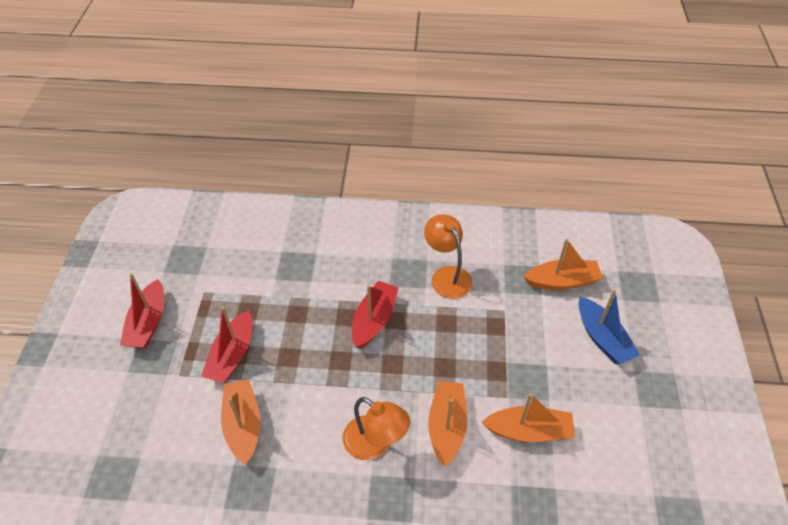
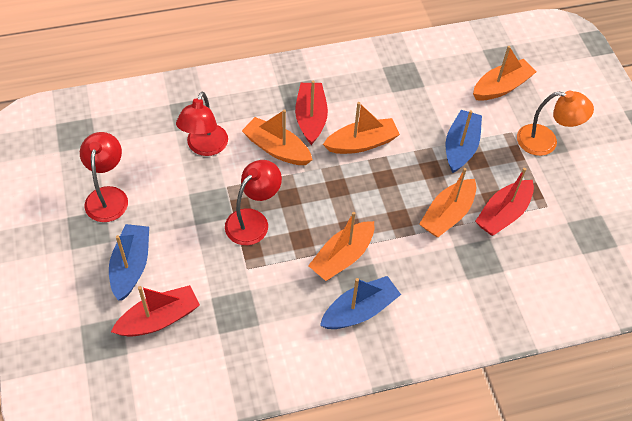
blue boat: 1 -> 3
orange boat: 4 -> 5
orange lamp: 2 -> 1
red lamp: 0 -> 3

